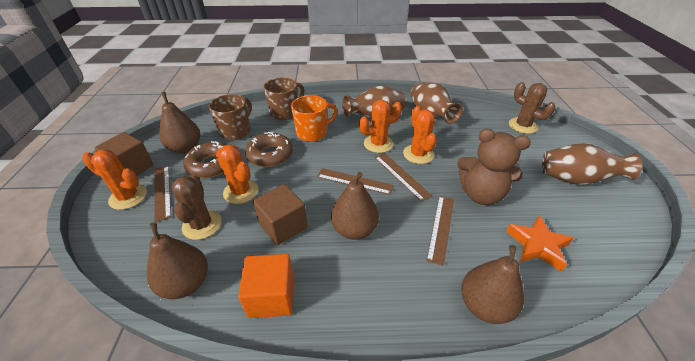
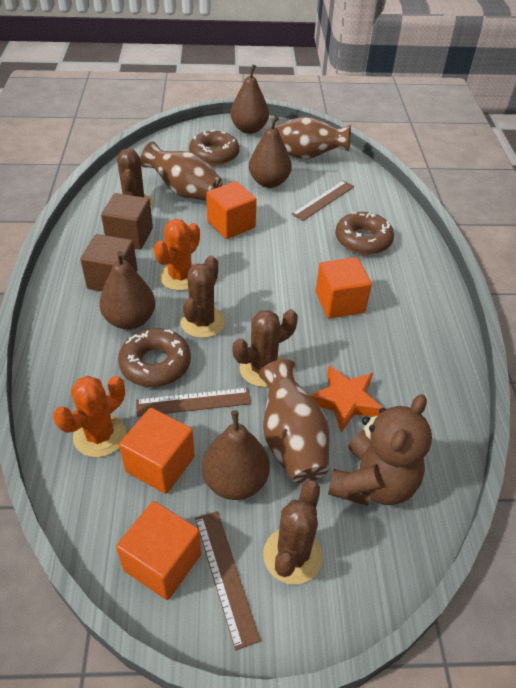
brown cactus: 2 -> 4
brown donut: 2 -> 3
brown mug: 2 -> 0
brown ruler: 4 -> 3
orange cactus: 4 -> 2
orange cube: 1 -> 4
orange mug: 1 -> 0

